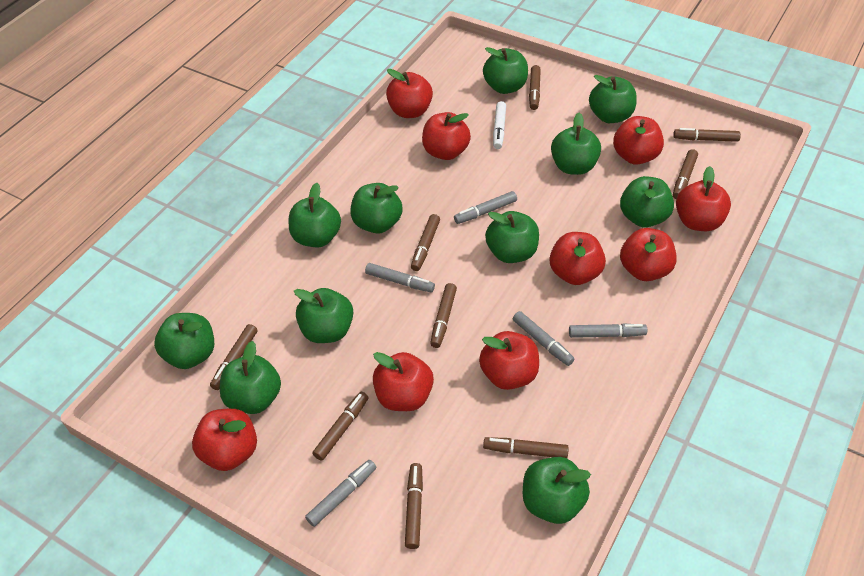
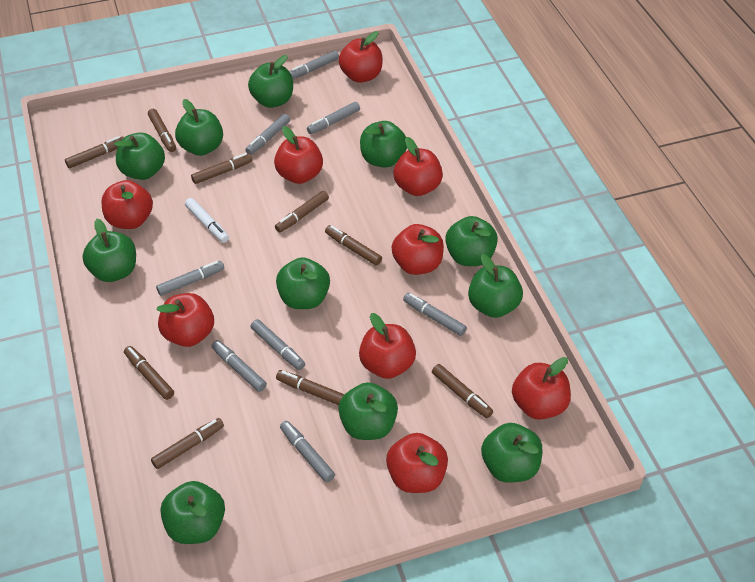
grey marker: 5 -> 8

